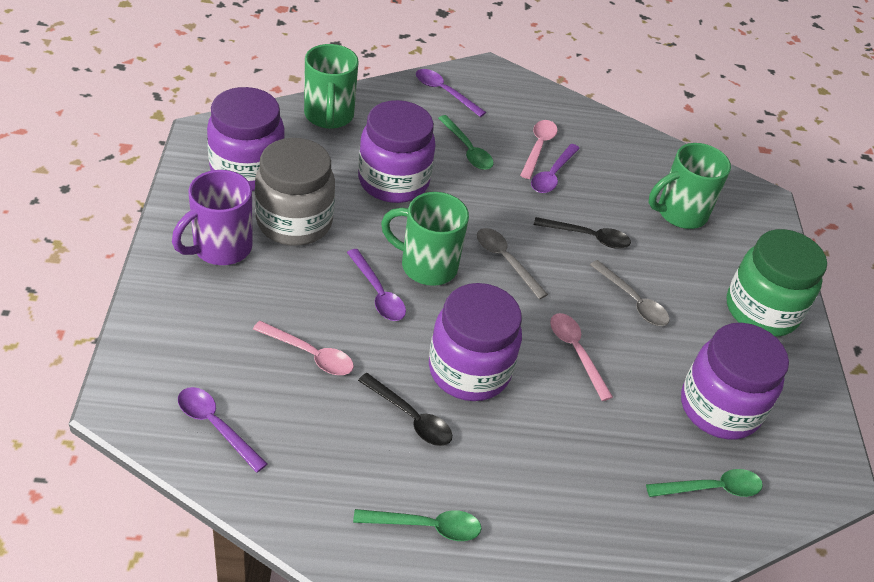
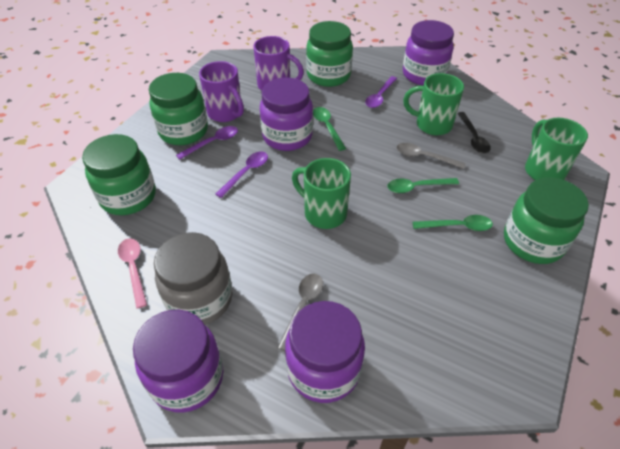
black spoon: 2 -> 1
green jar: 1 -> 4
pink spoon: 3 -> 1
purple mug: 1 -> 2
purple spoon: 4 -> 3

